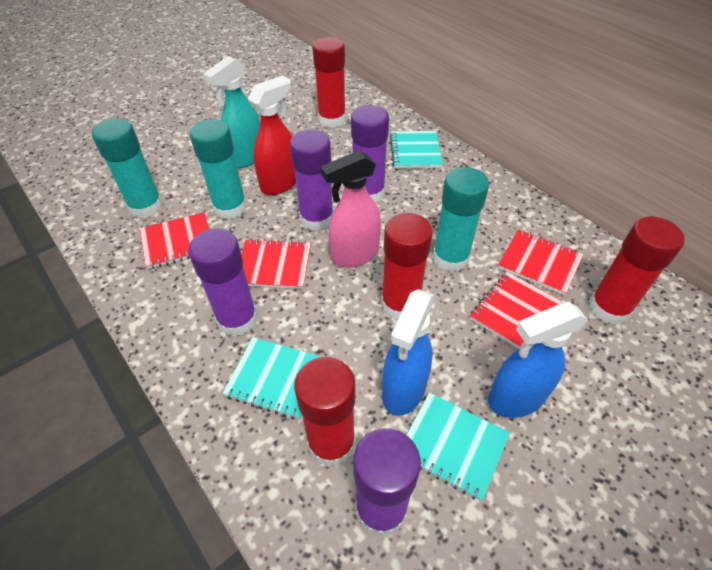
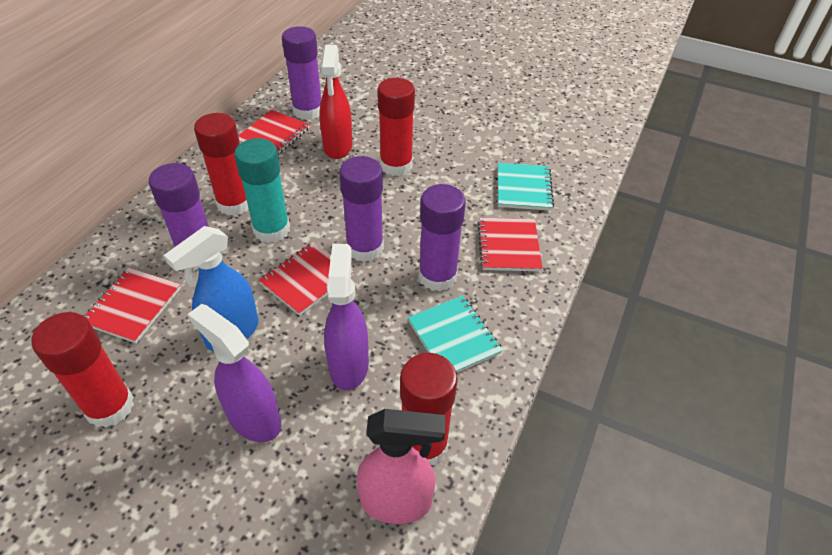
blue spray bottle: 2 -> 1
purple spray bottle: 0 -> 2
turquoise glue stick: 3 -> 1
turquoise notebook: 3 -> 2
turquoise spray bottle: 1 -> 0

